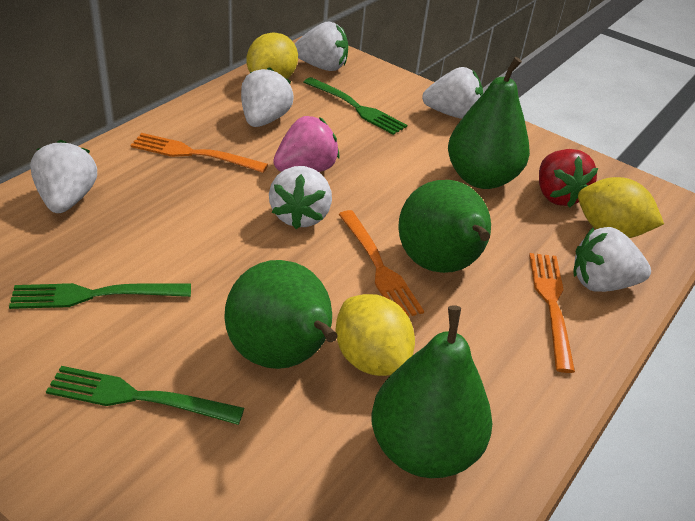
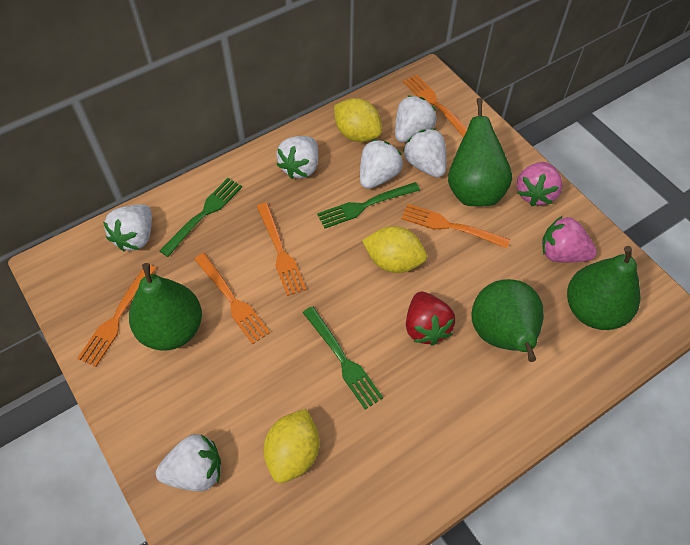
orange fork: 3 -> 5
pink strawberry: 1 -> 2

